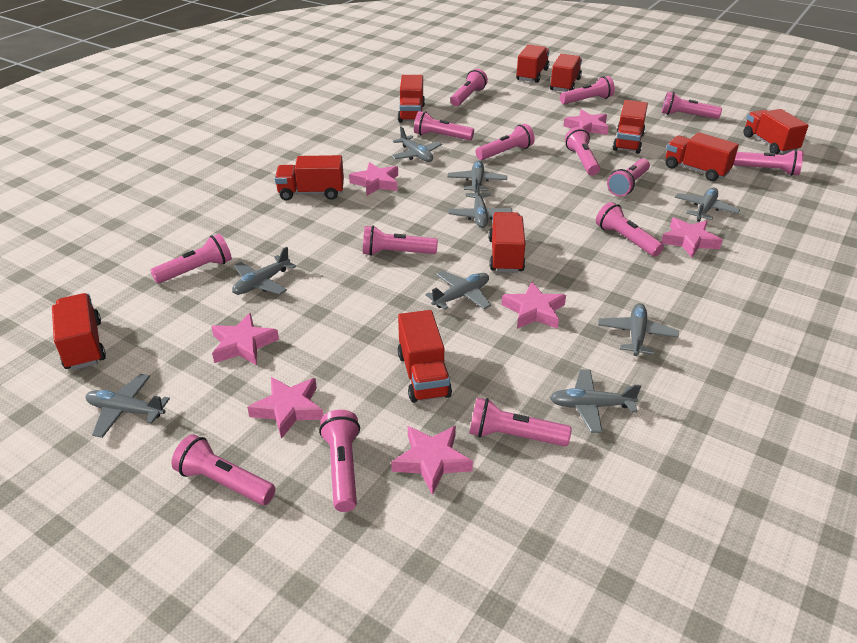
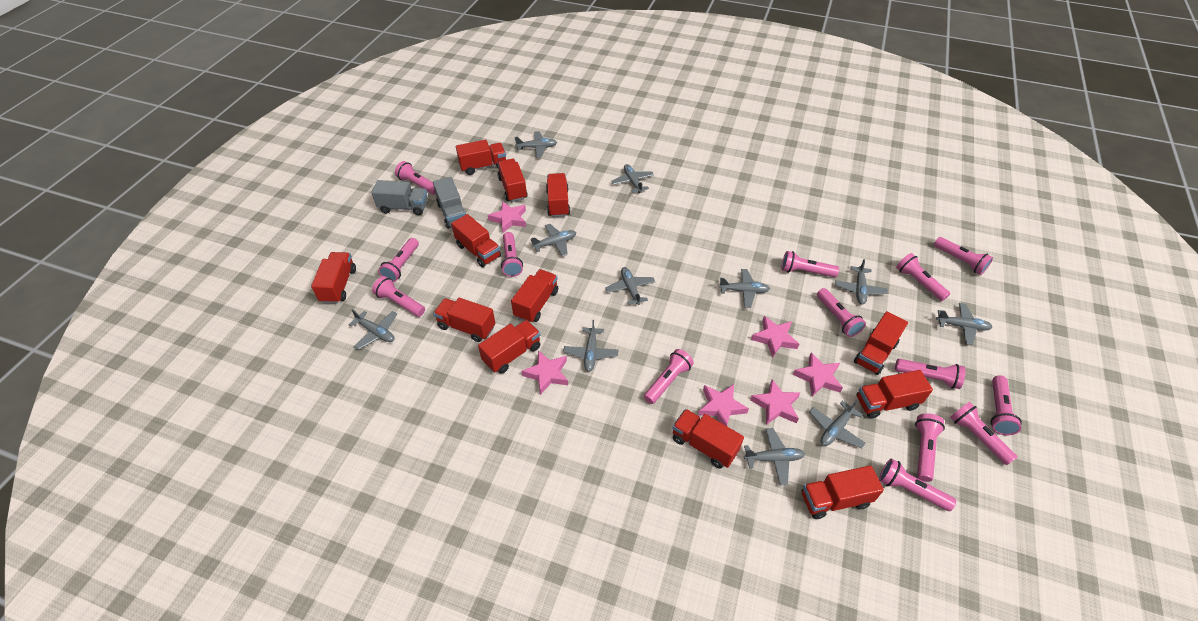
grey plane: 9 -> 11
grey truck: 0 -> 2
pink star: 7 -> 6
red truck: 10 -> 12

